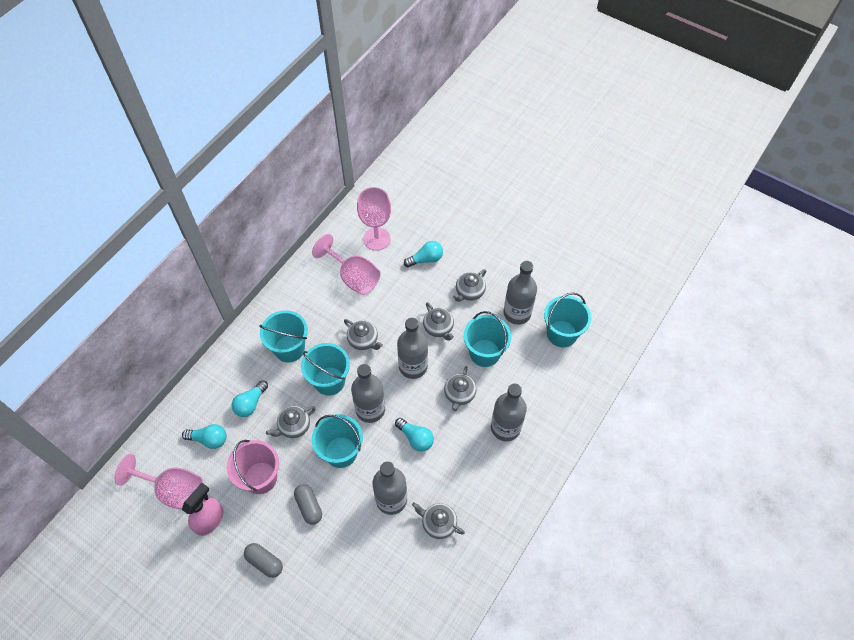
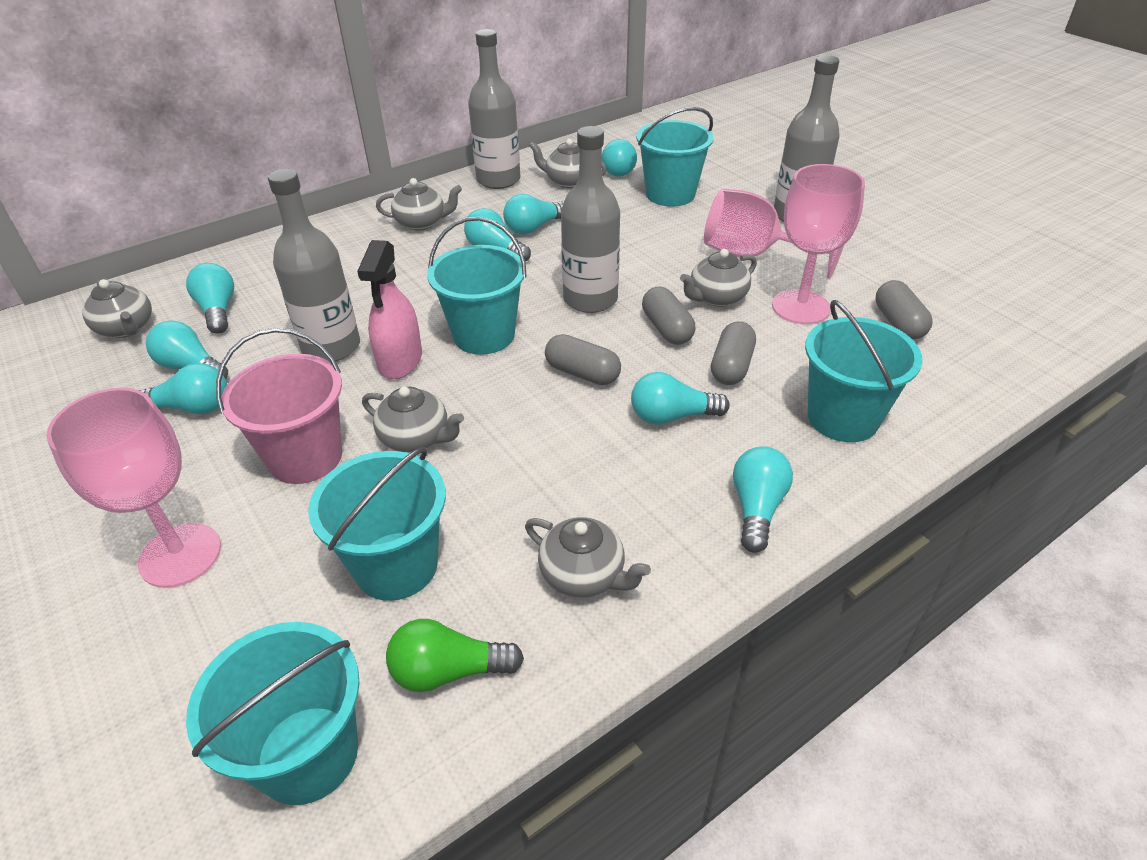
green light bulb: 0 -> 1
grey bottle: 5 -> 4
grey capsule: 2 -> 4
turquoise light bulb: 4 -> 8

